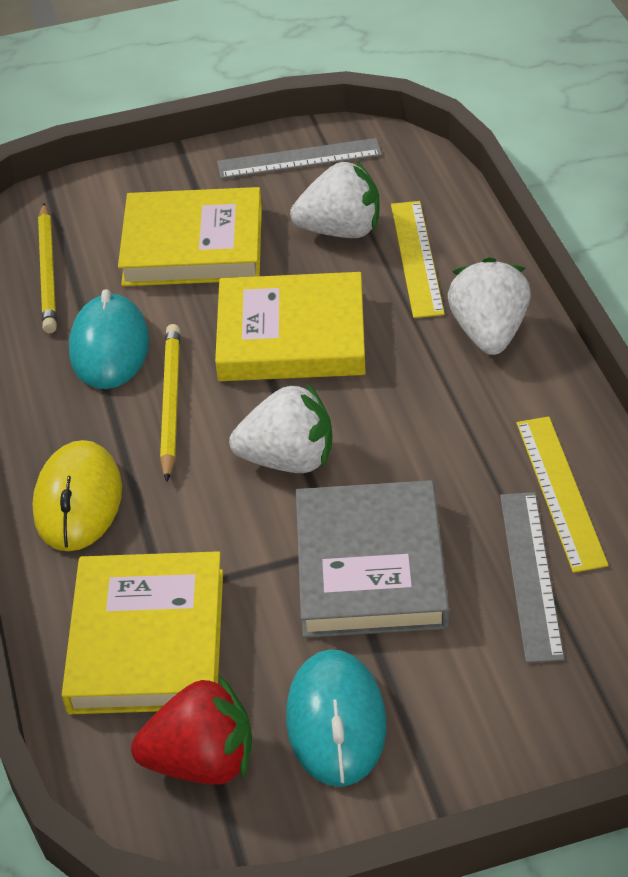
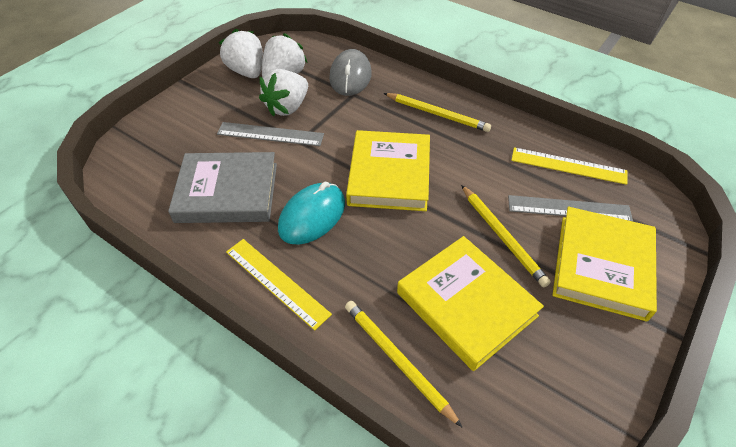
grey mouse: 0 -> 1
red strawberry: 1 -> 0
turquoise mouse: 2 -> 1
yellow mouse: 1 -> 0
yellow pencil: 2 -> 3

